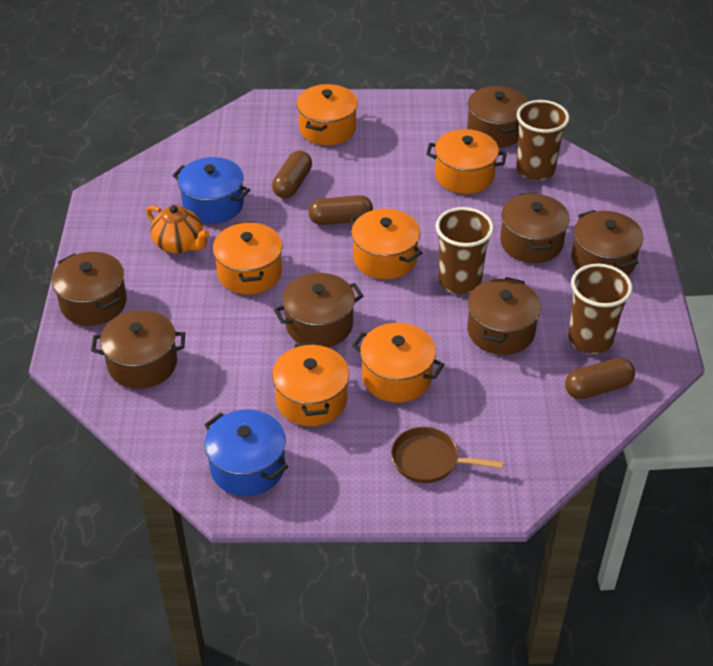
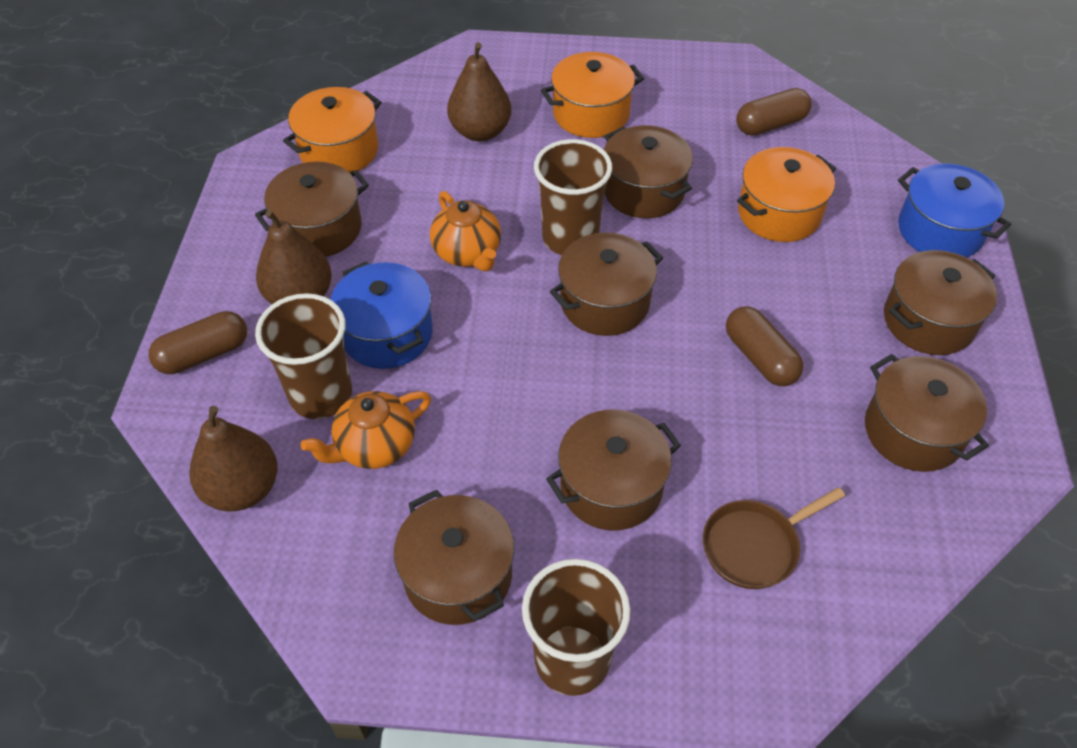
brown pear: 0 -> 3
orange pot: 6 -> 3
orange teapot: 1 -> 2

